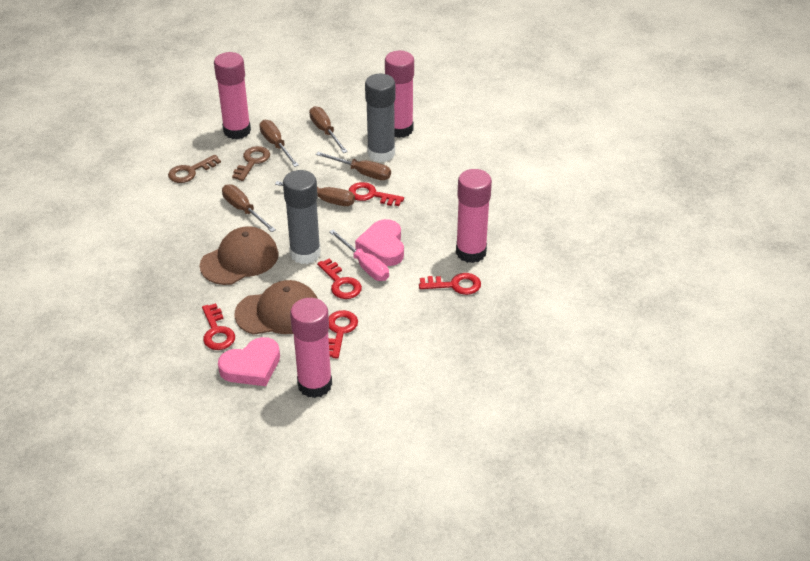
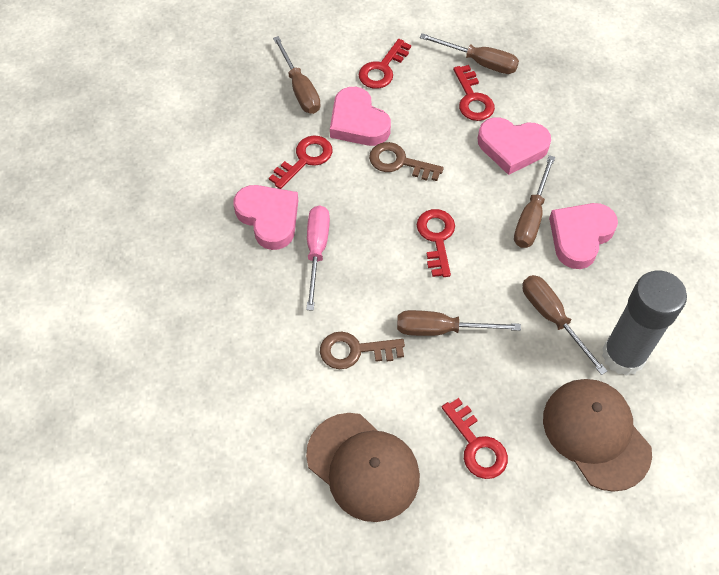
grey glue stick: 2 -> 1
pink glue stick: 4 -> 0
pink heart: 2 -> 4

